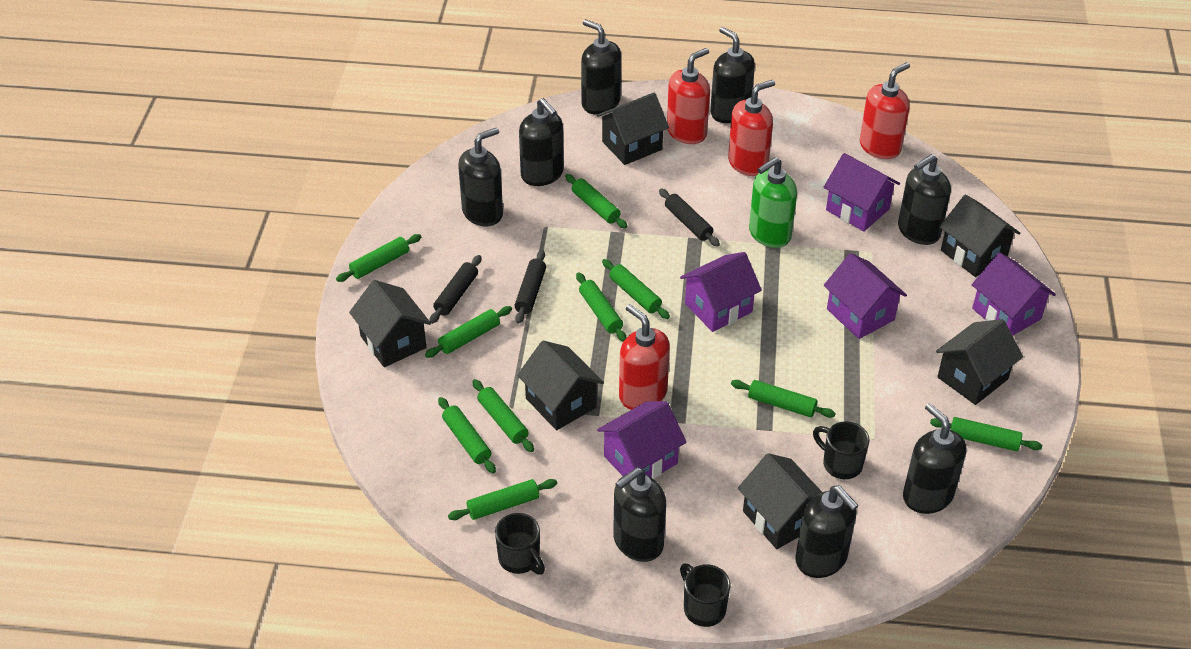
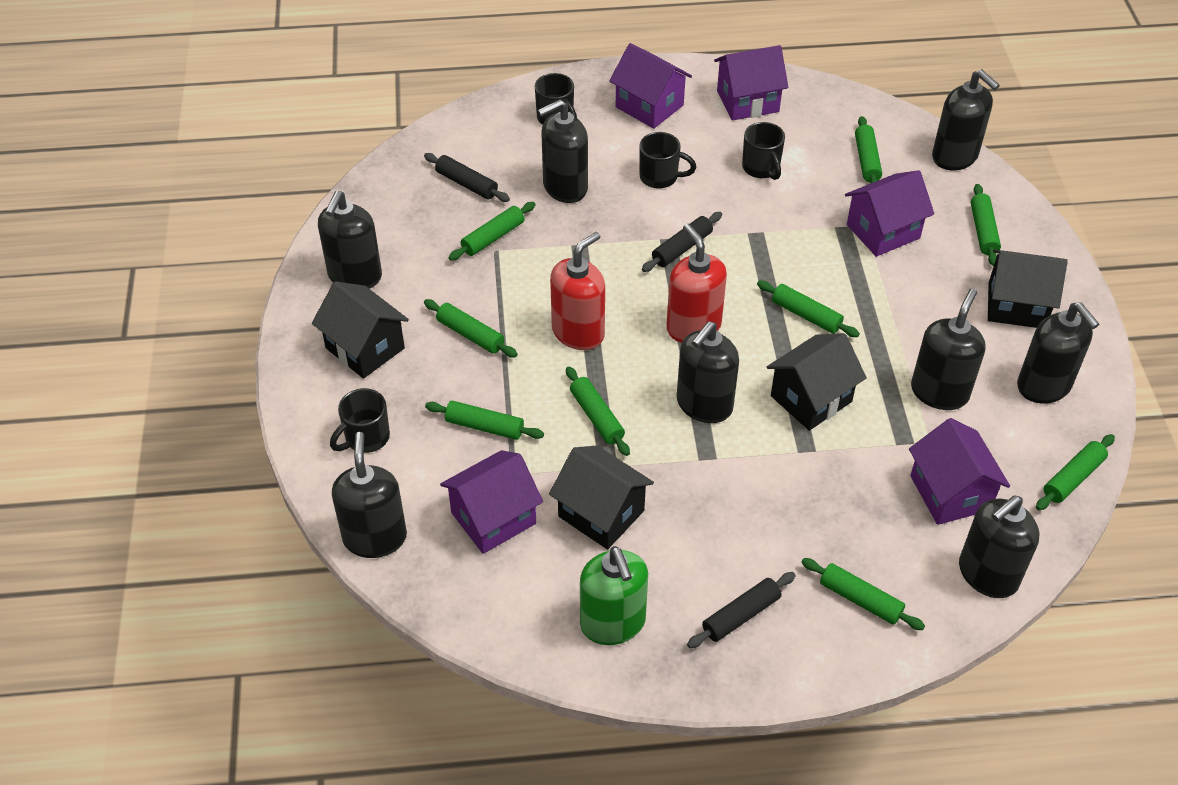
black house: 6 -> 4
black mug: 3 -> 4
green rolling pin: 10 -> 9
red soap dispenser: 4 -> 2

